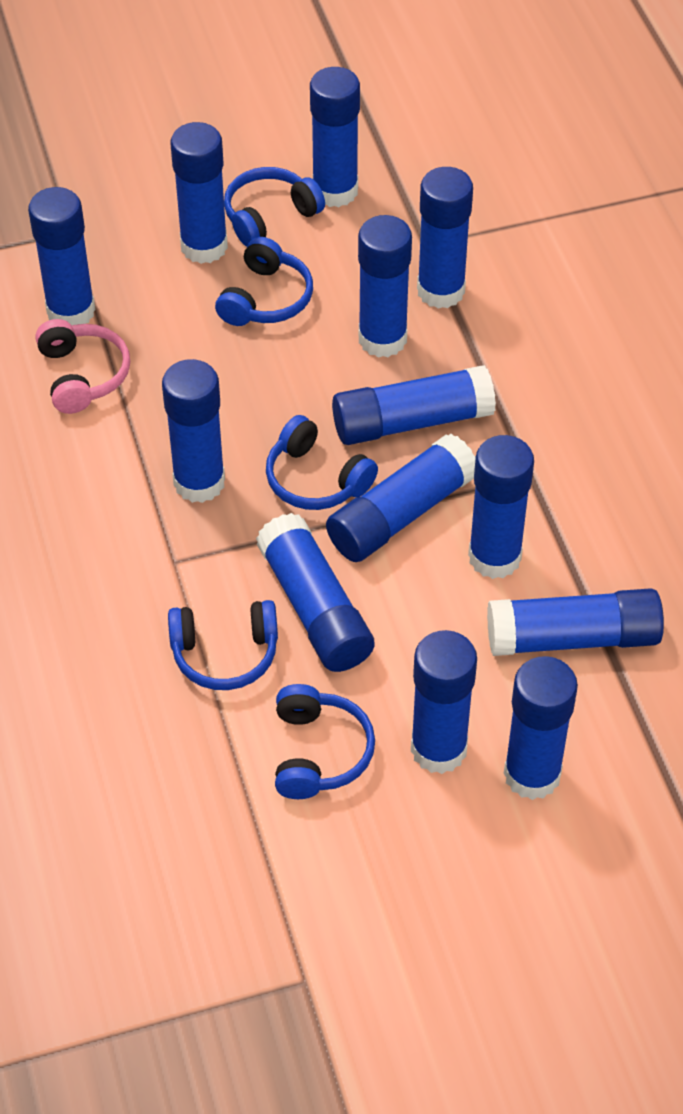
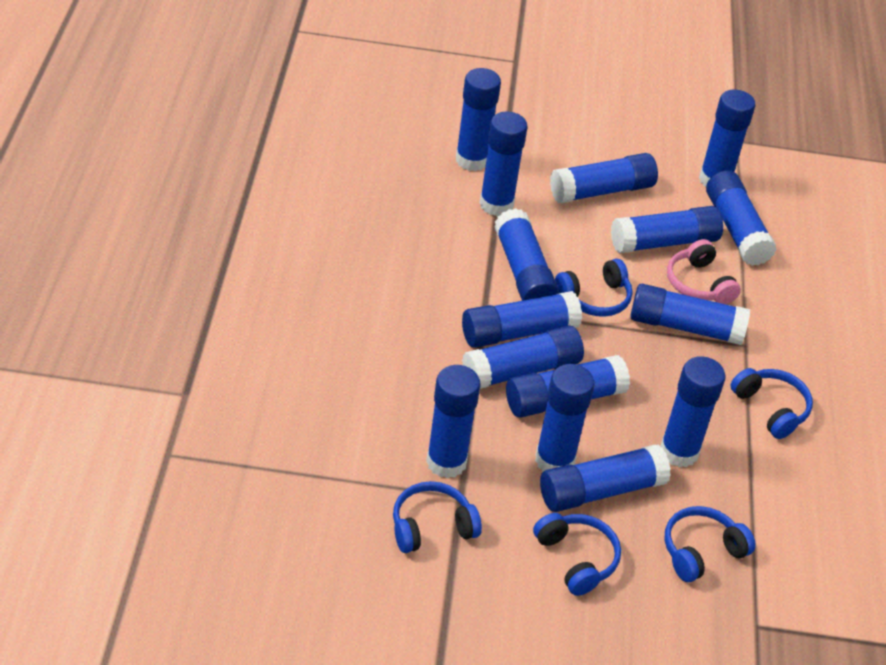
blue glue stick: 13 -> 15

